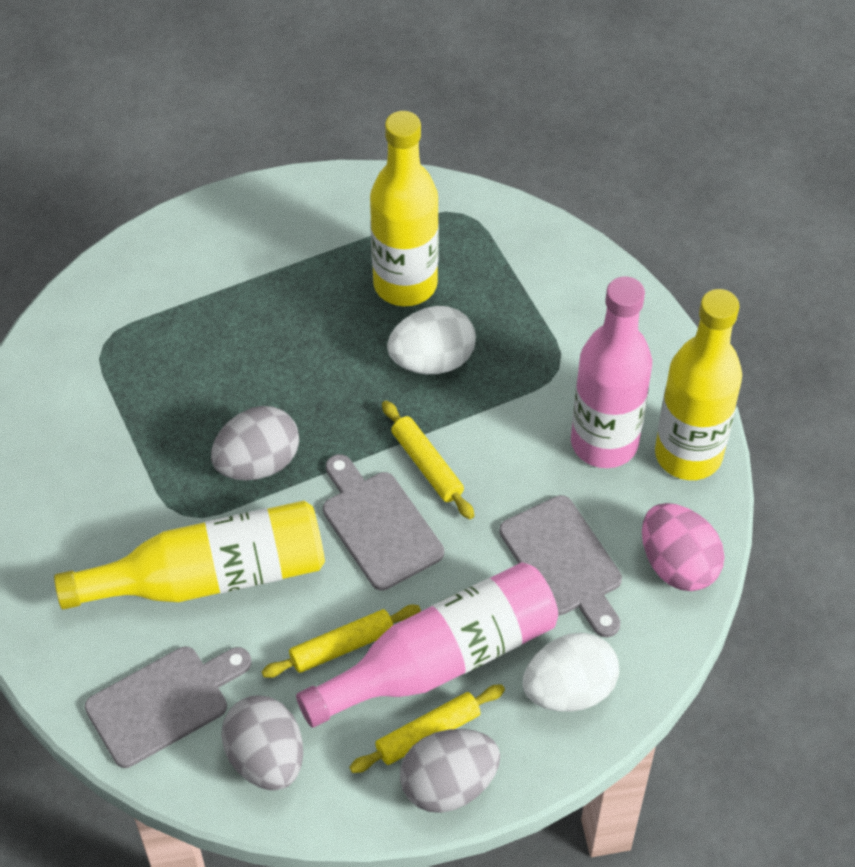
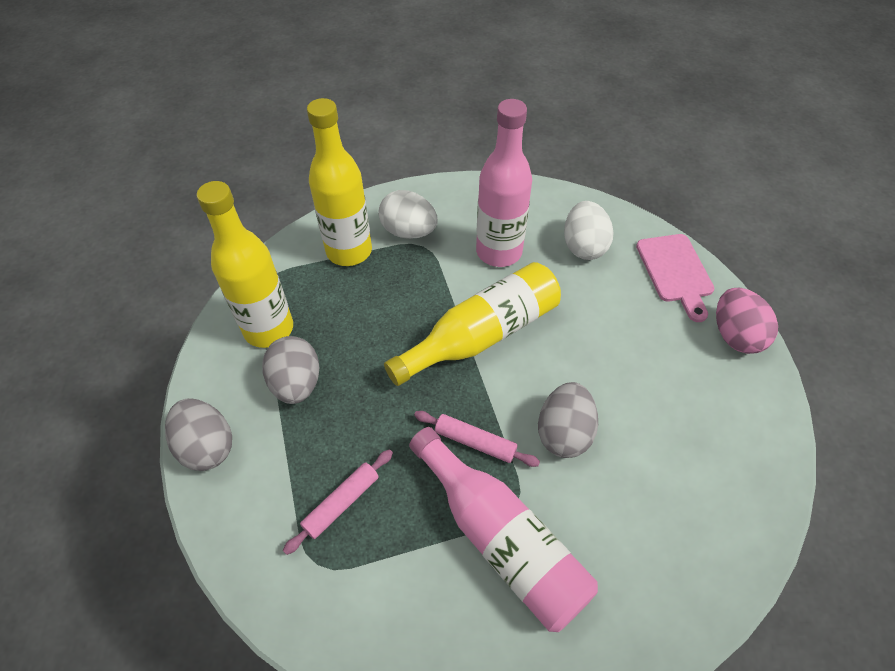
grey cutting board: 3 -> 0
pink cutting board: 0 -> 1
pink rolling pin: 0 -> 2
yellow rolling pin: 3 -> 0

